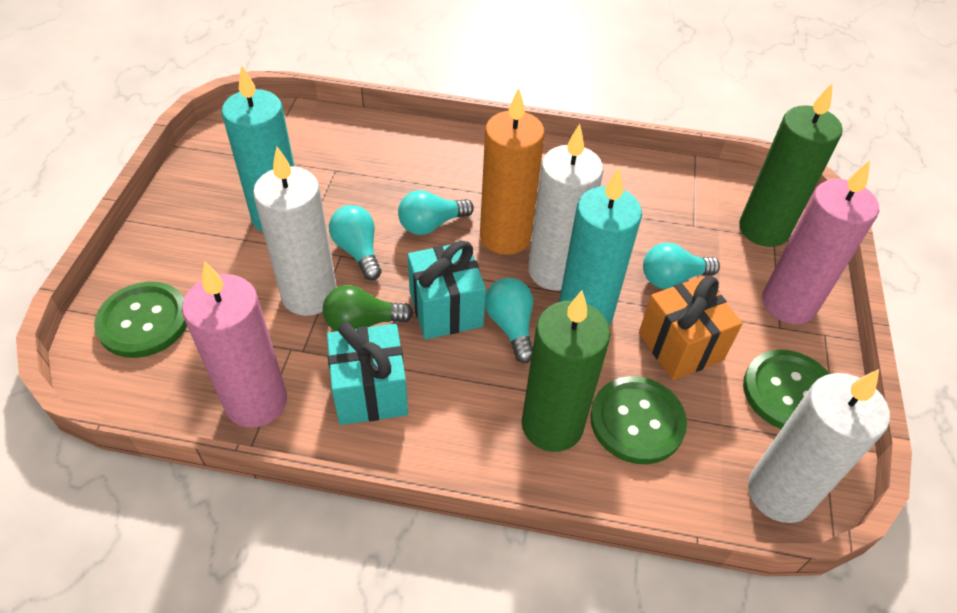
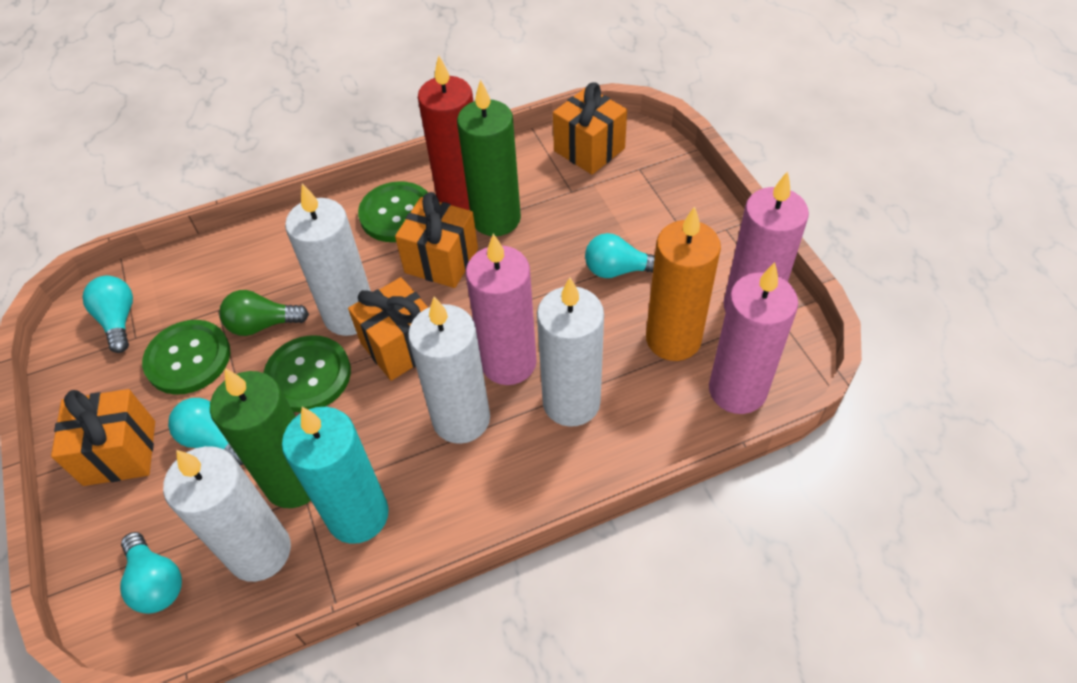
orange gift: 1 -> 4
pink candle: 2 -> 3
red candle: 0 -> 1
turquoise candle: 2 -> 1
turquoise gift: 2 -> 0
white candle: 3 -> 4

